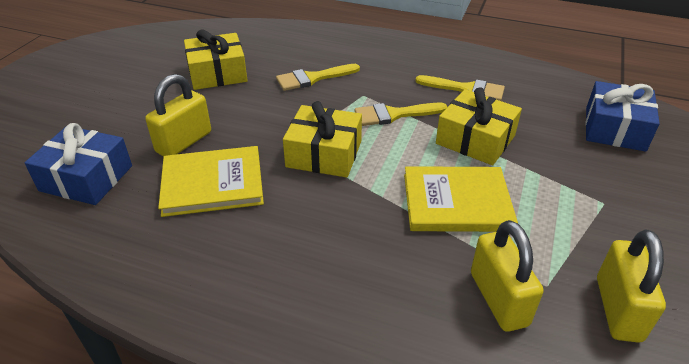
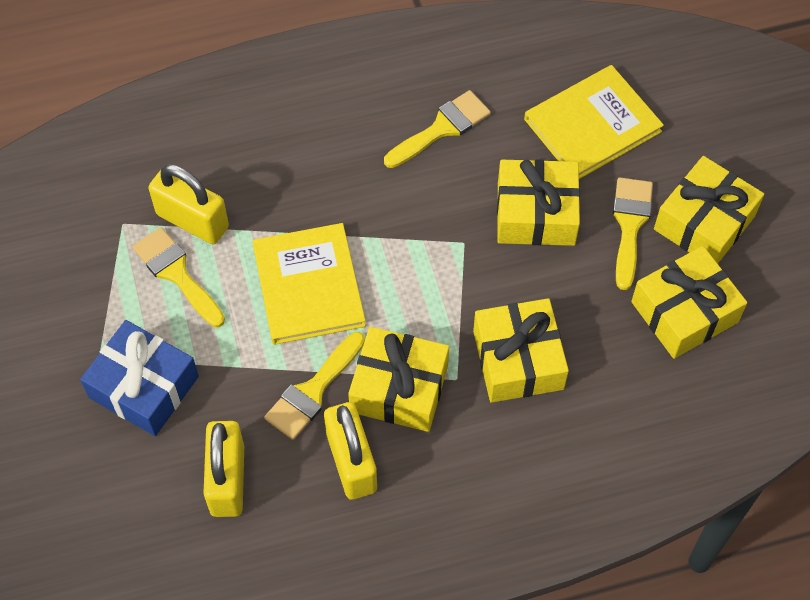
blue gift: 2 -> 1
yellow brush: 3 -> 4
yellow gift: 3 -> 5

